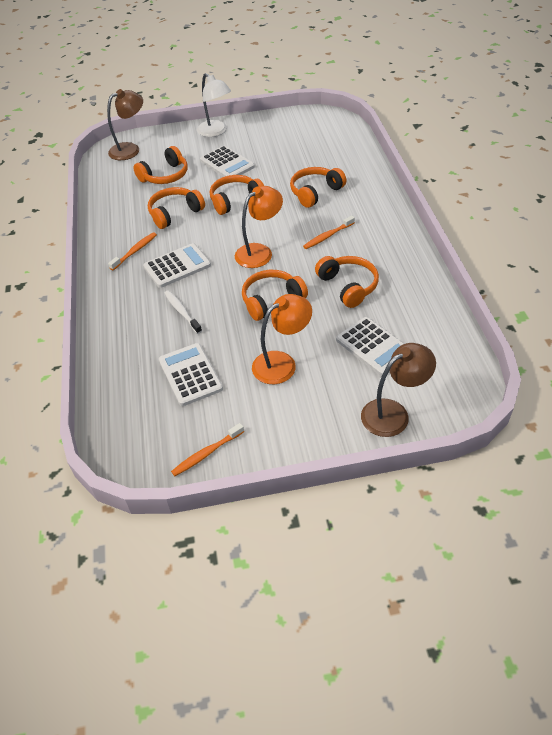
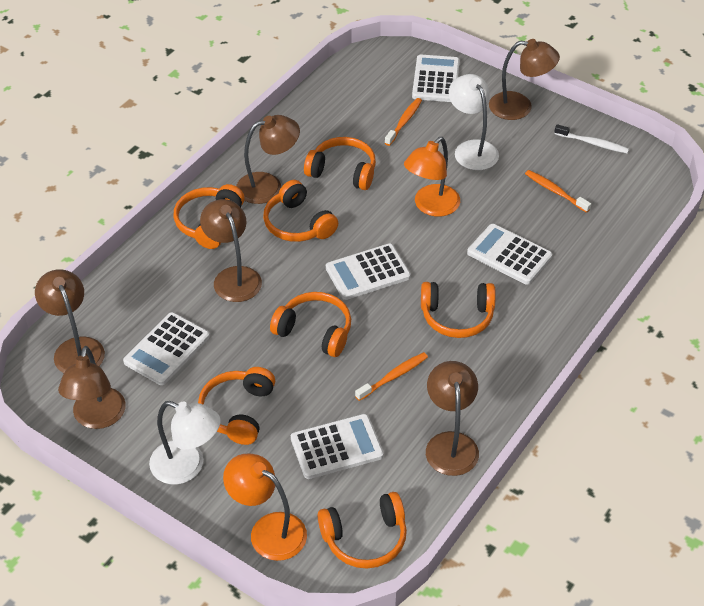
brown lamp: 2 -> 6
orange headphones: 6 -> 7
white calculator: 4 -> 5
white lamp: 1 -> 2

